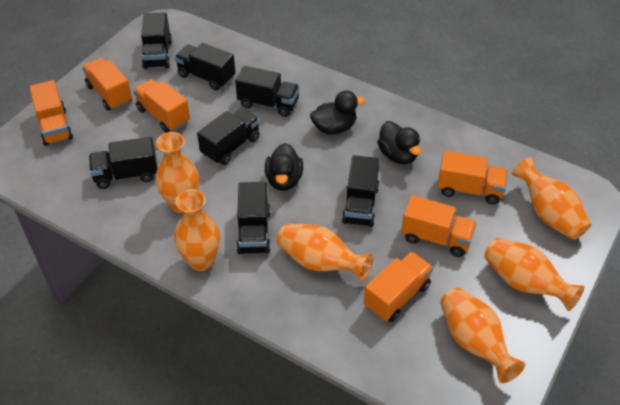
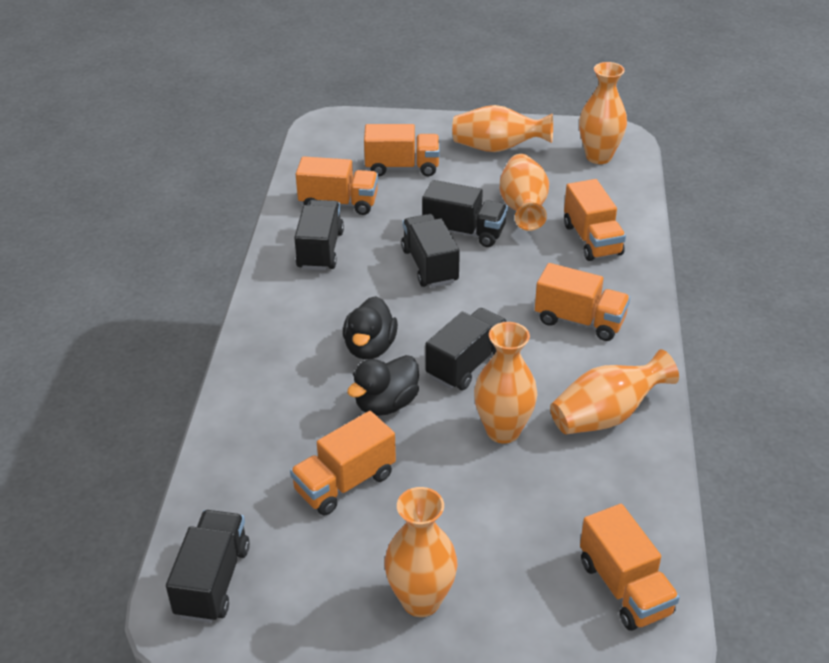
black duck: 3 -> 2
black truck: 7 -> 5

